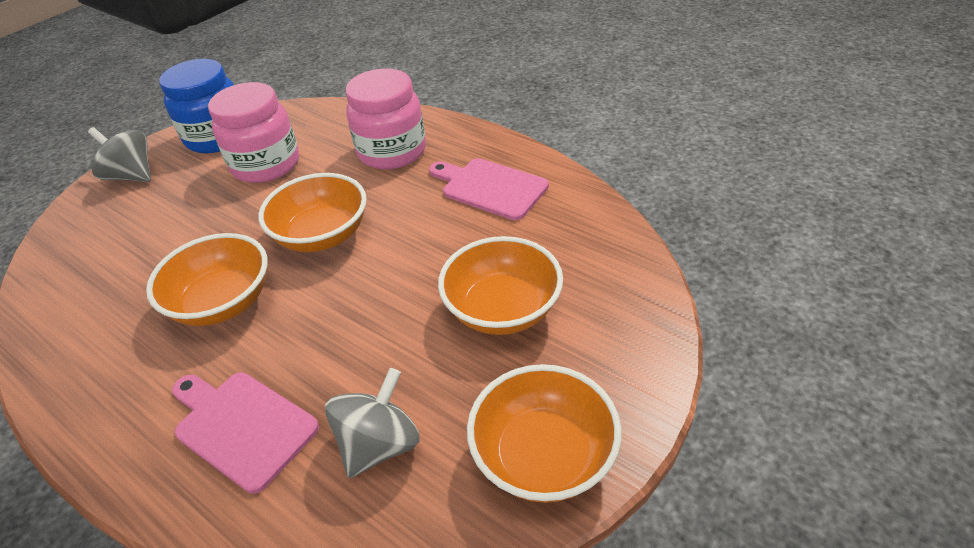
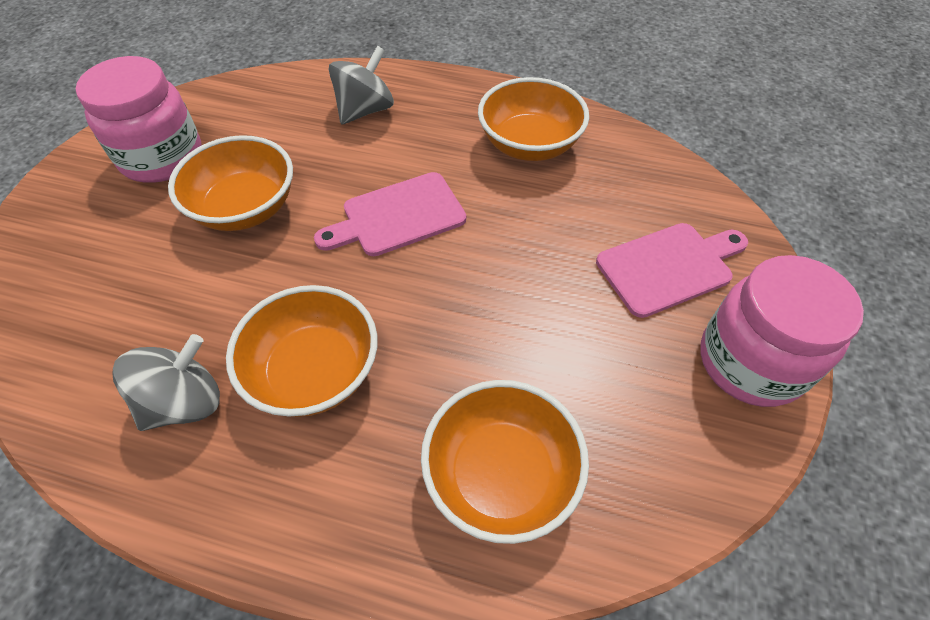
blue jar: 1 -> 0

